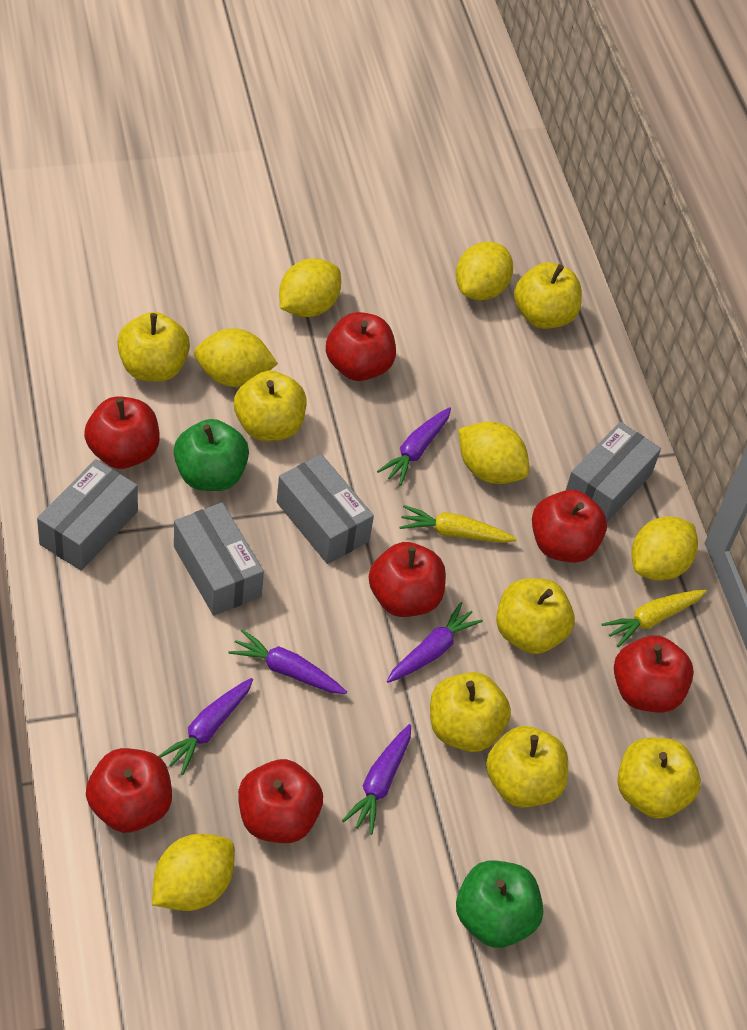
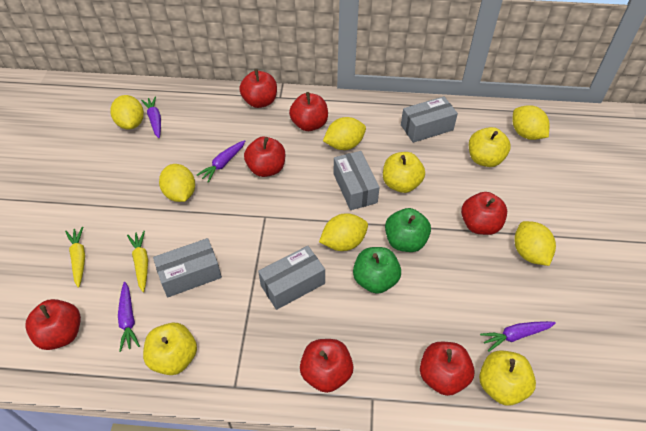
purple carrot: 5 -> 4
yellow apple: 7 -> 4

